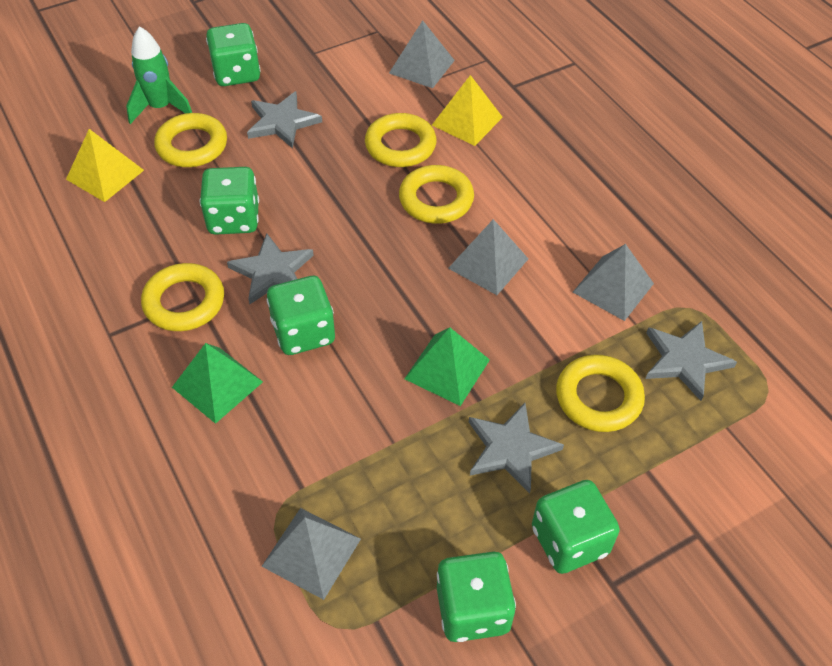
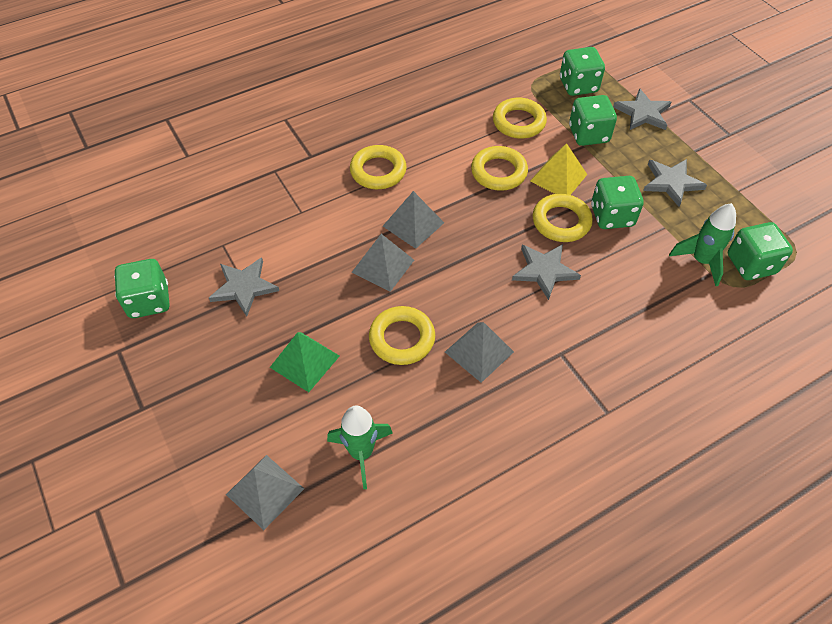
green pyramid: 2 -> 1
green rocket: 1 -> 2
yellow pyramid: 2 -> 1

